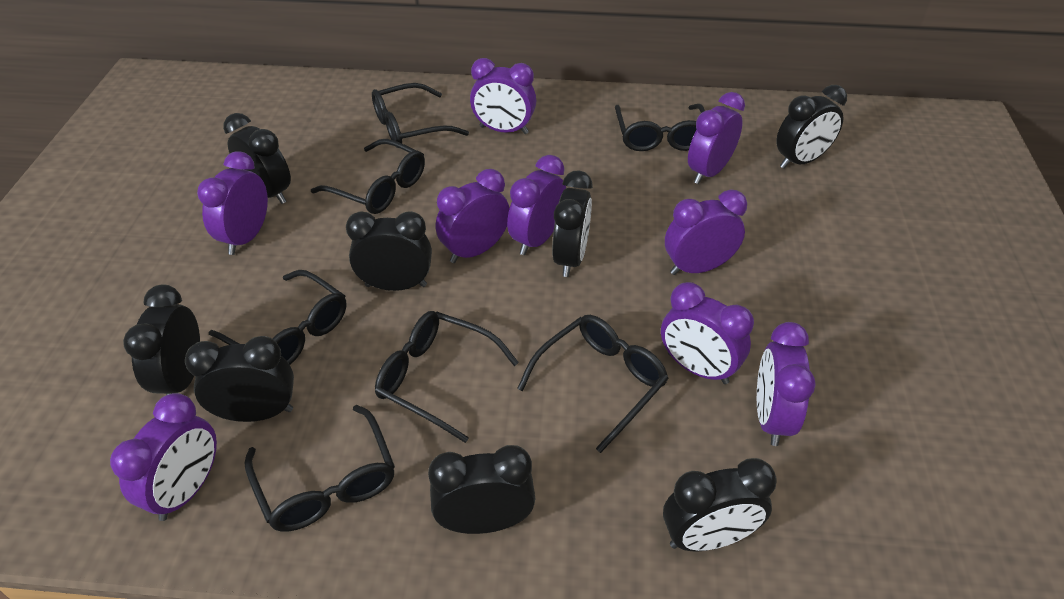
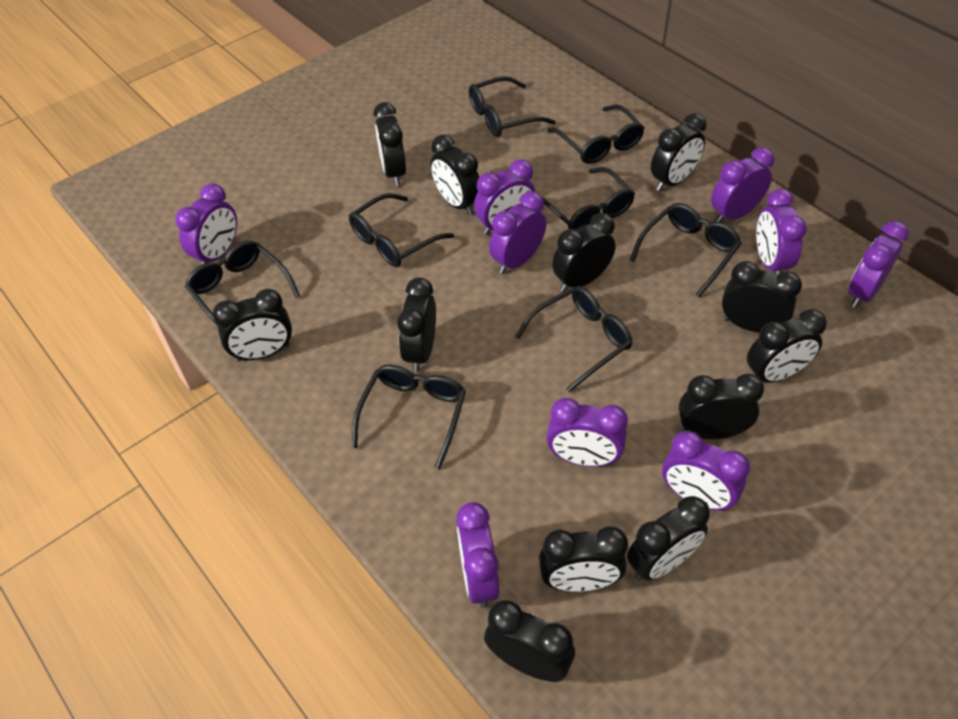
black clock: 8 -> 12
black glasses: 7 -> 8

